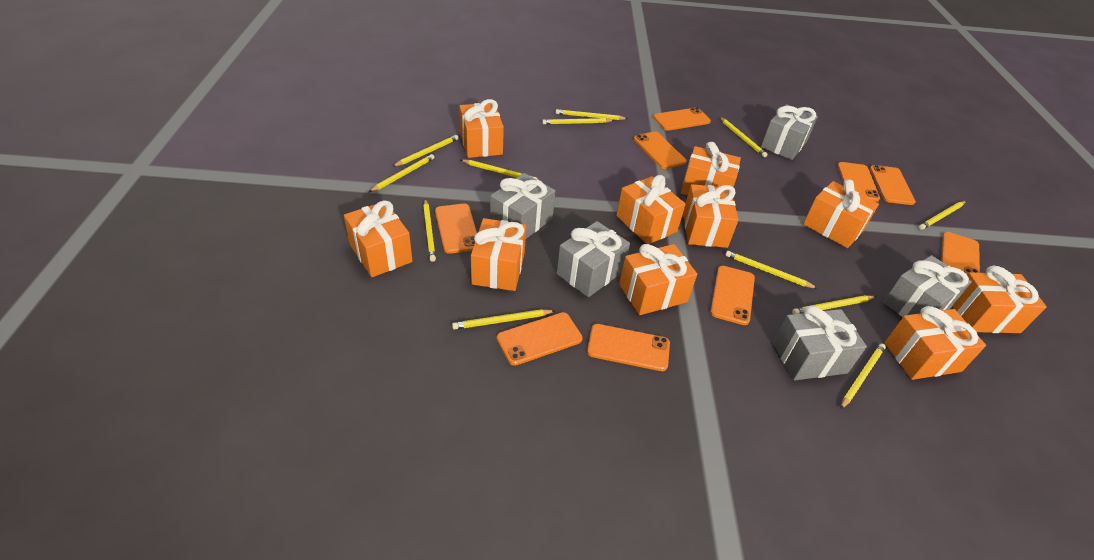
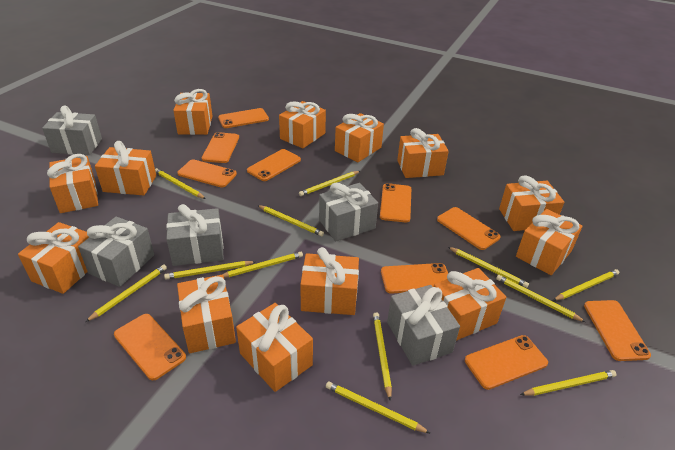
orange gift: 10 -> 13
orange phone: 9 -> 10

